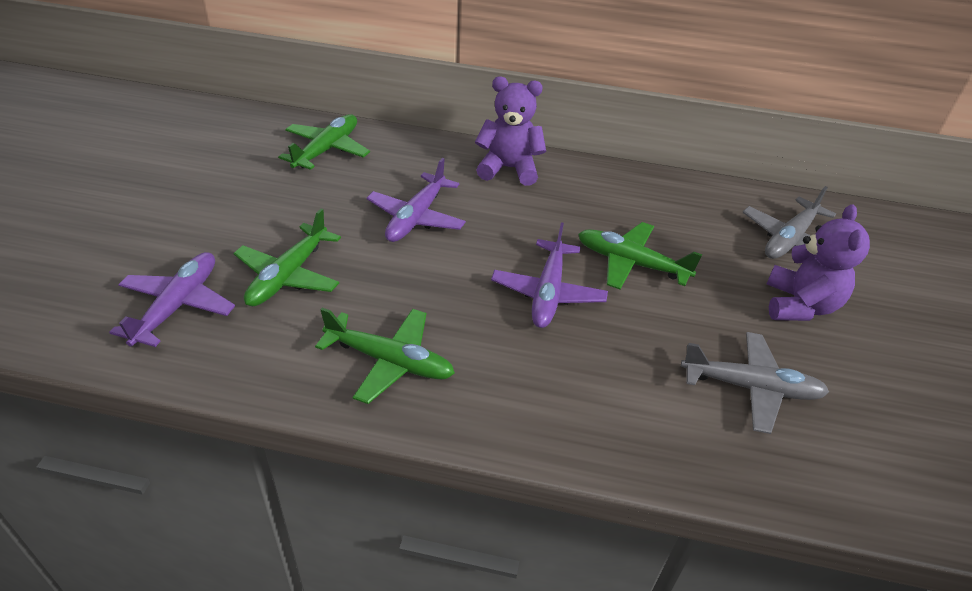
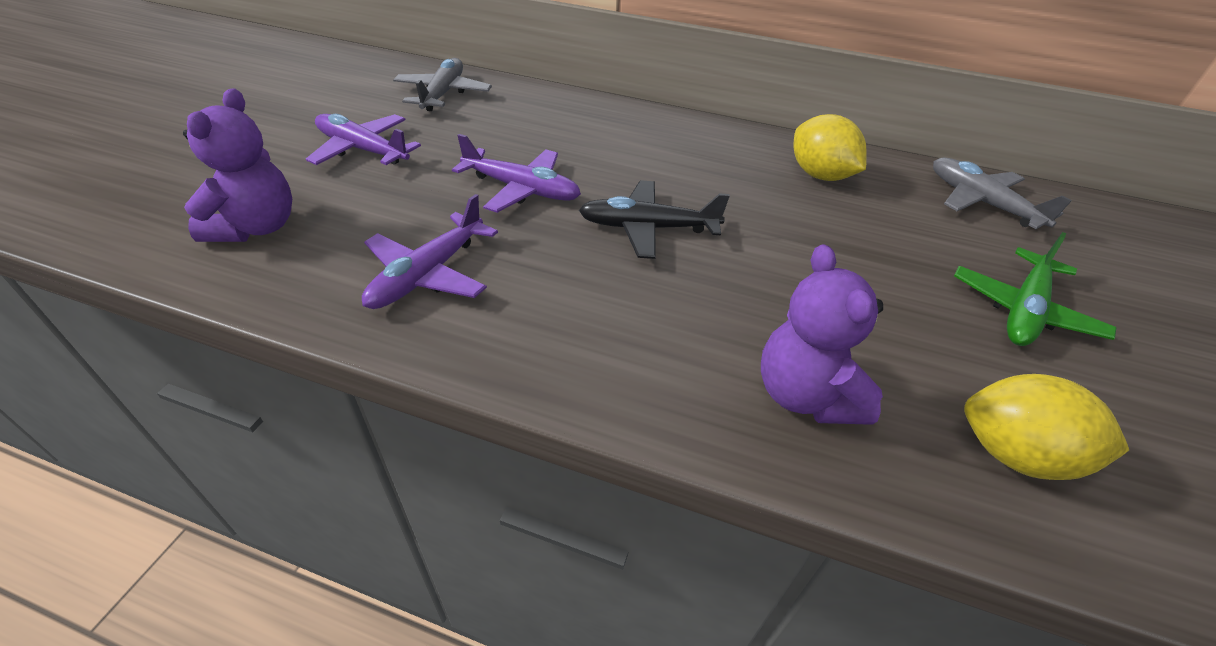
black plane: 0 -> 1
green plane: 4 -> 1
yellow lemon: 0 -> 2

